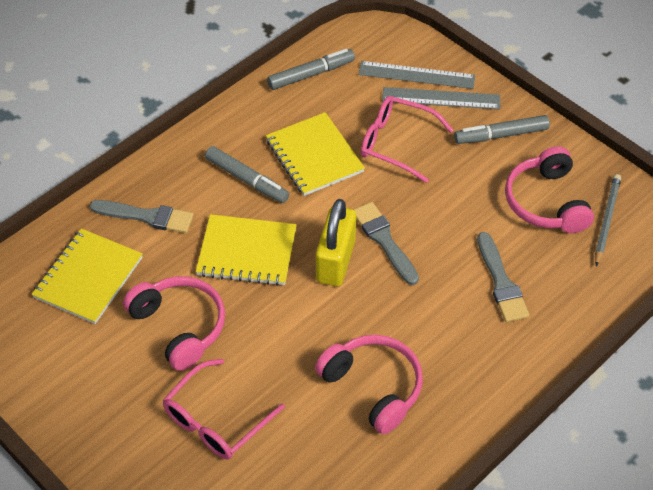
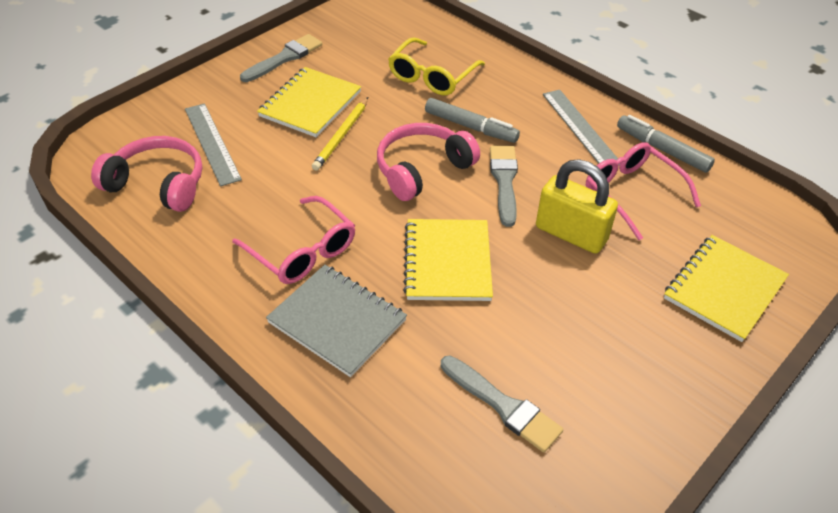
grey marker: 3 -> 2
grey notebook: 0 -> 1
grey pencil: 1 -> 0
pink headphones: 3 -> 2
yellow glasses: 0 -> 1
yellow pencil: 0 -> 1

